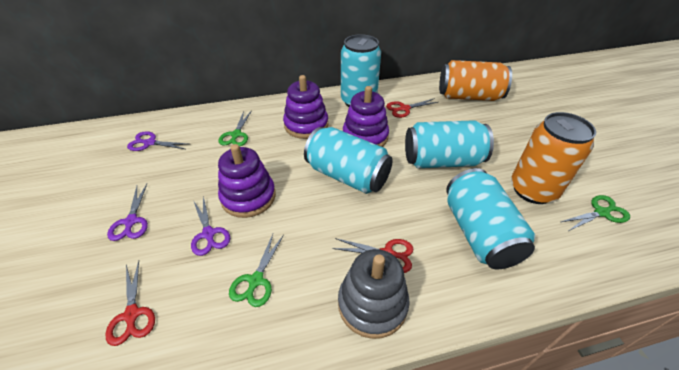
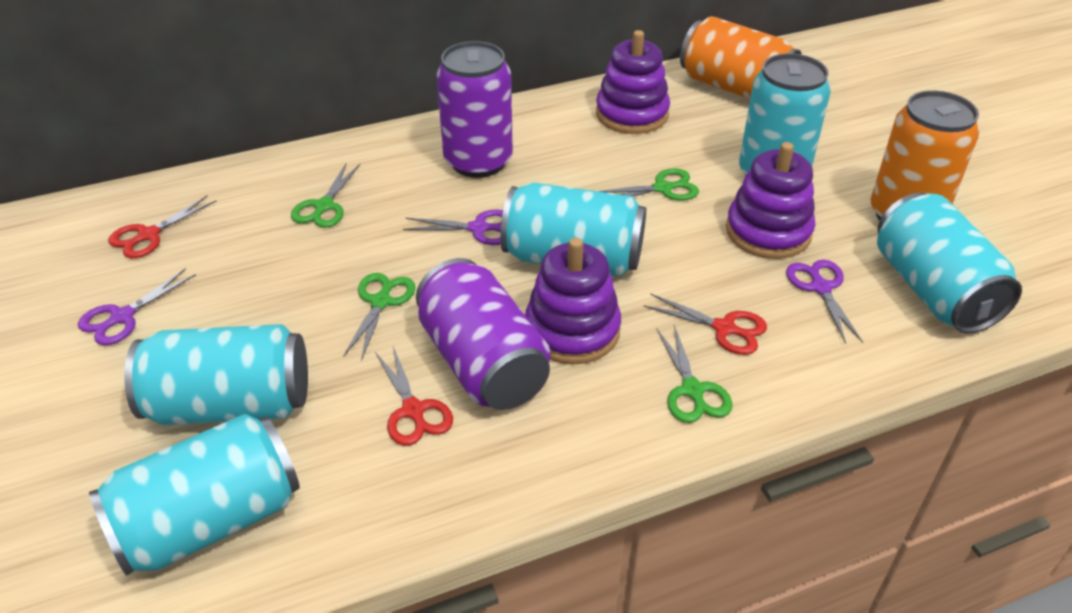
green scissors: 3 -> 4
grey stacking toy: 1 -> 0
purple can: 0 -> 2
turquoise can: 4 -> 5

